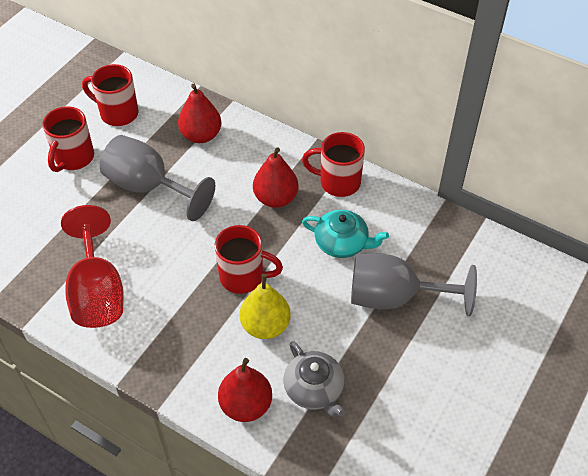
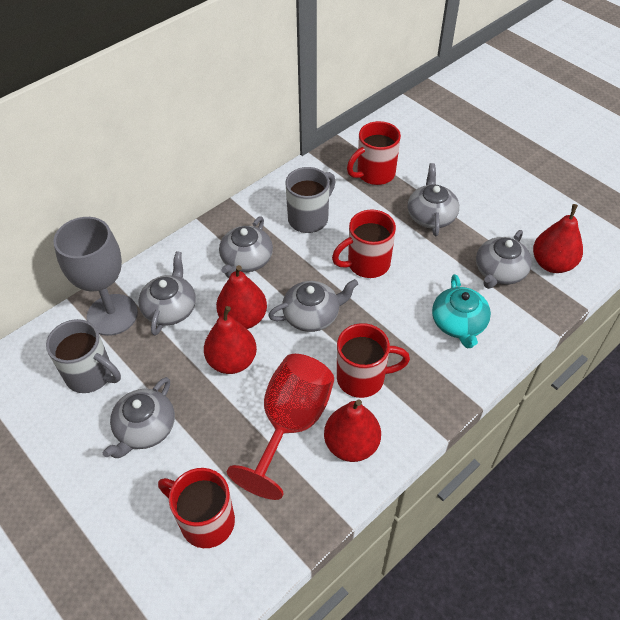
grey goblet: 2 -> 1
grey mug: 0 -> 2
grey teapot: 1 -> 6
red pear: 3 -> 4
yellow pear: 1 -> 0

